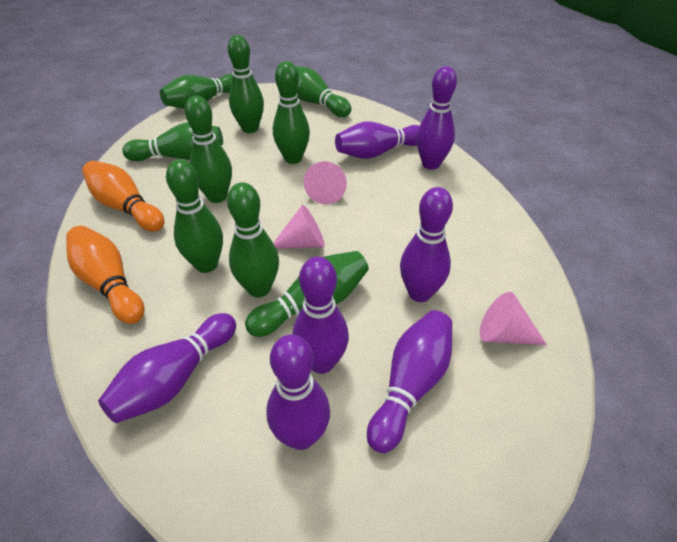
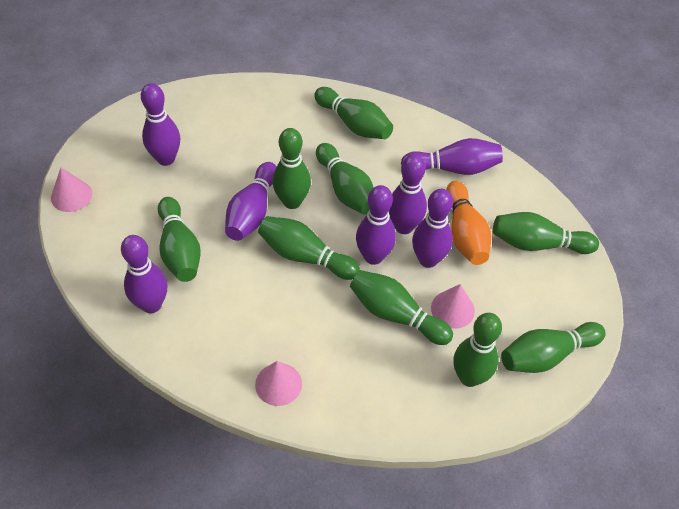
orange bowling pin: 2 -> 1

